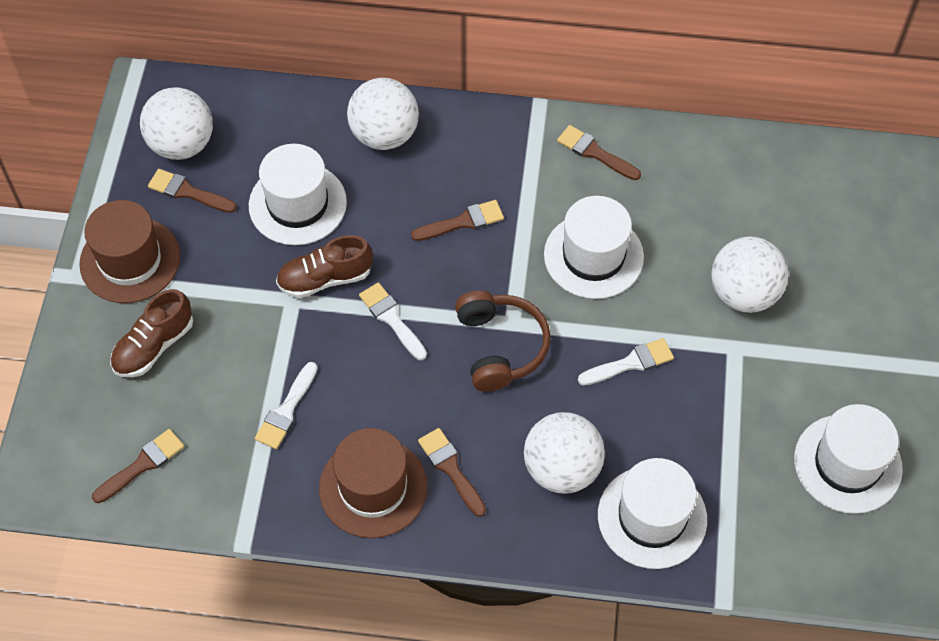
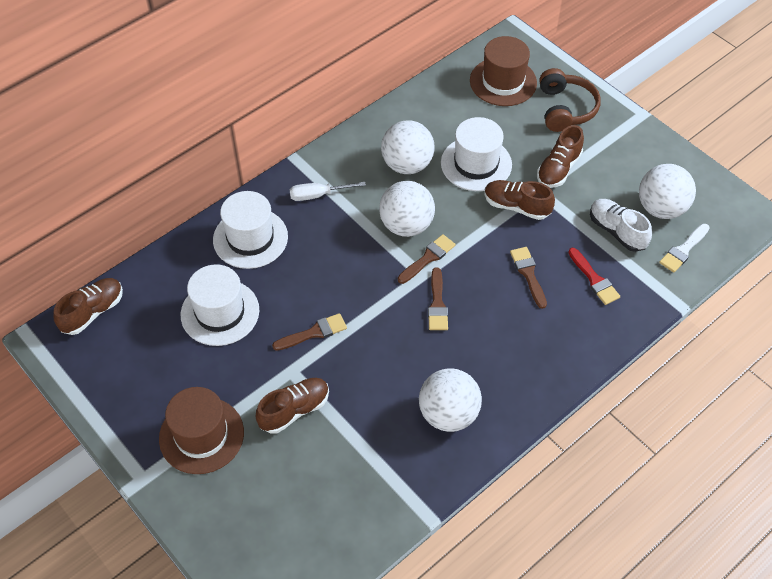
brown brush: 5 -> 4
brown shoe: 2 -> 4
red brush: 0 -> 1
white brush: 3 -> 1
white hat: 4 -> 3
white screwdriver: 0 -> 1
white shoe: 0 -> 1

